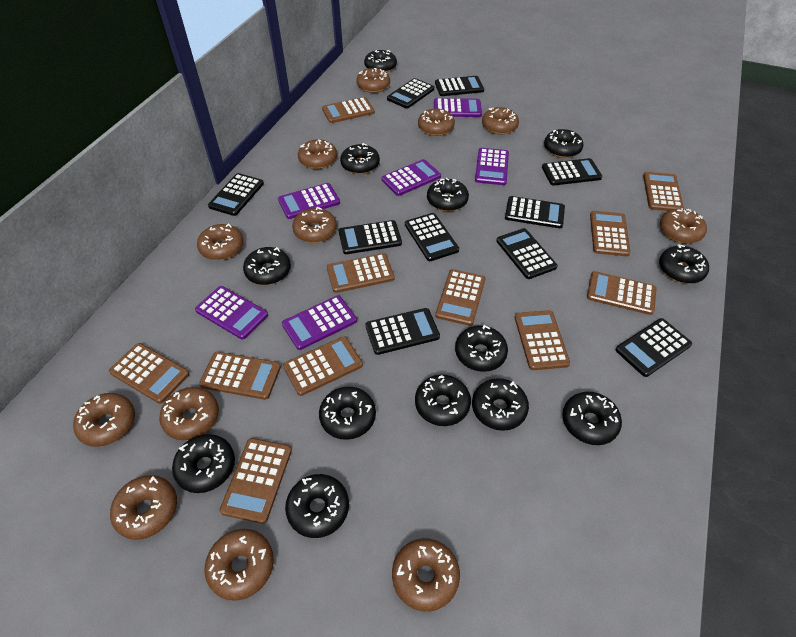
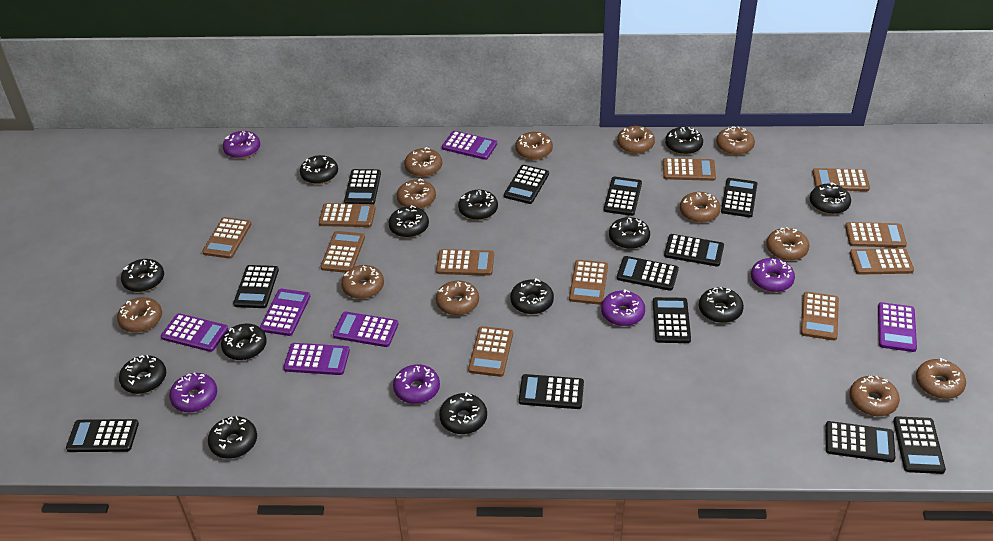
black calculator: 10 -> 12
purple donut: 0 -> 5

